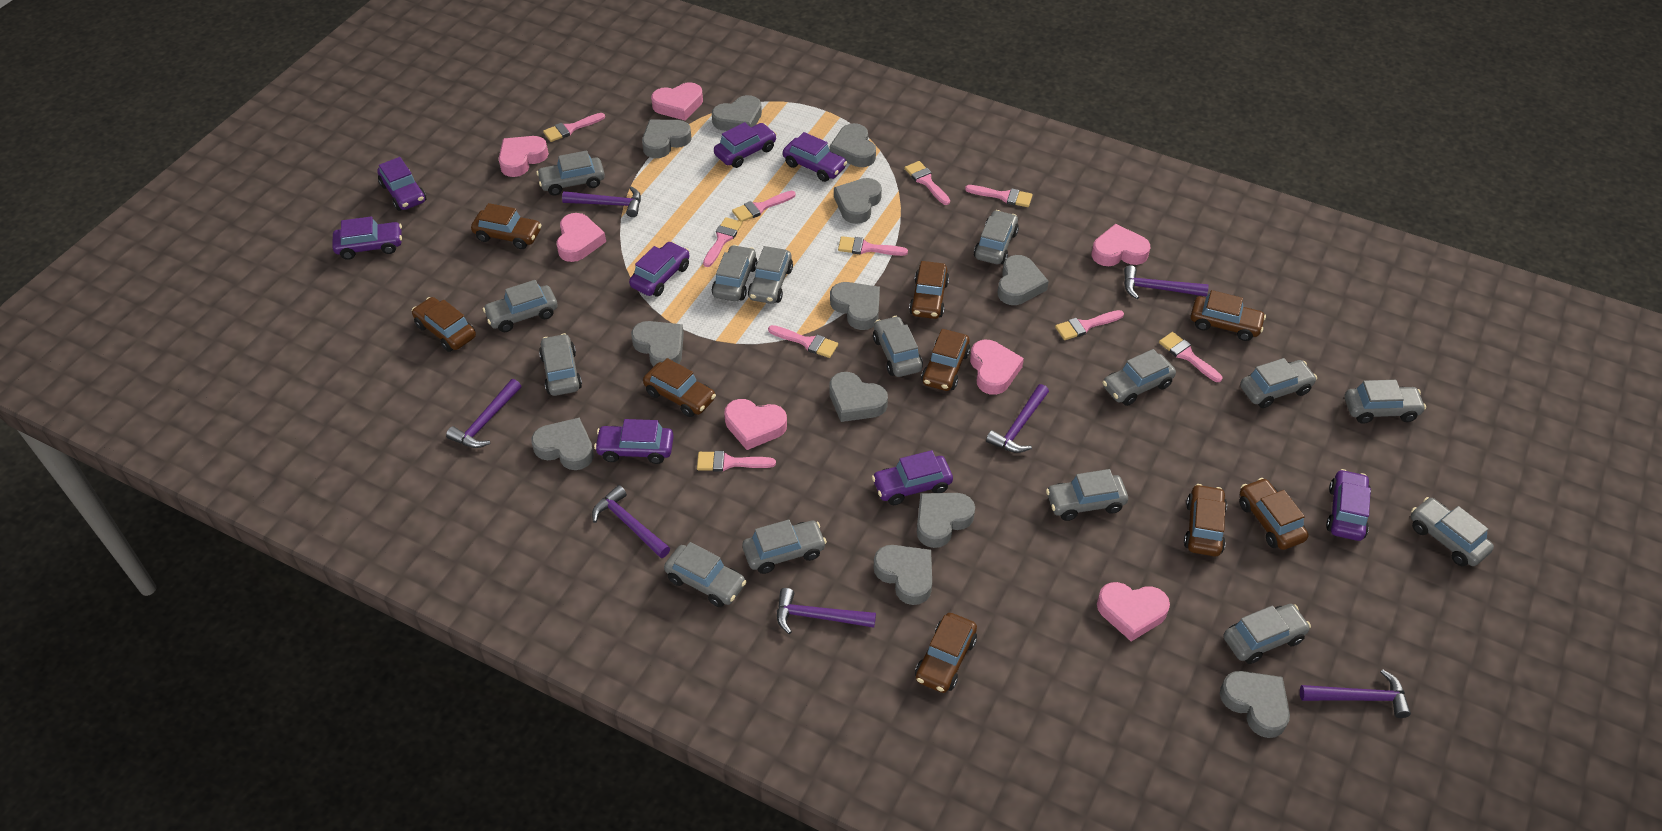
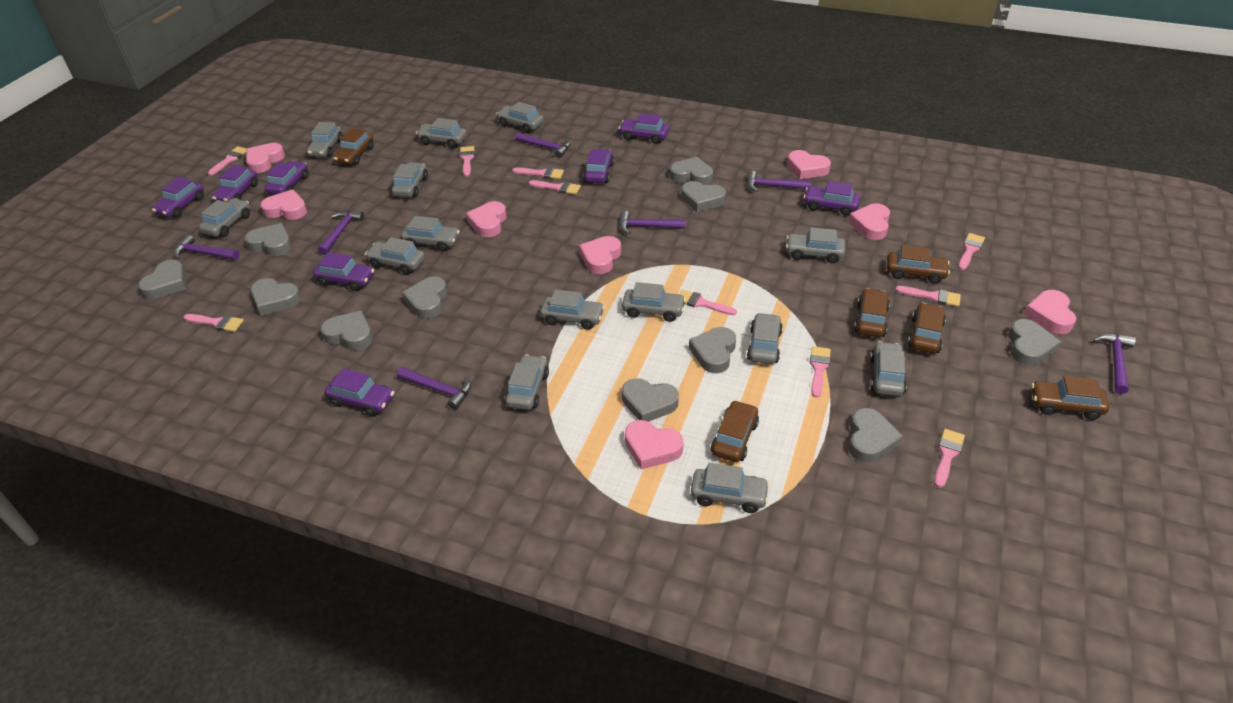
brown car: 9 -> 6
grey car: 15 -> 14
grey heart: 12 -> 11
pink heart: 7 -> 8

